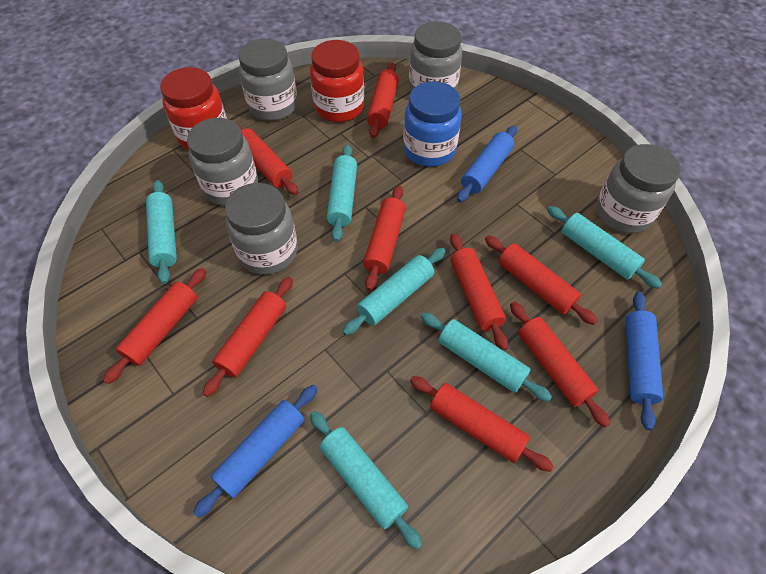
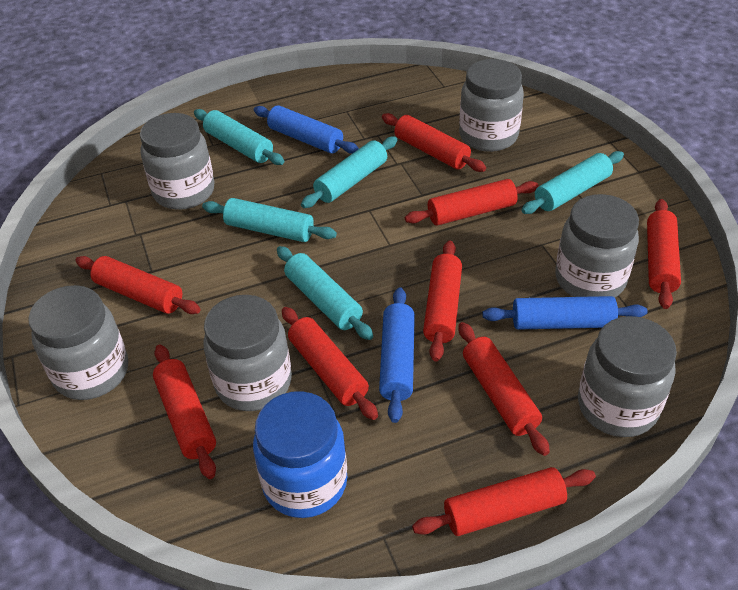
grey jar: 5 -> 6
red jar: 2 -> 0
turquoise rolling pin: 6 -> 5

